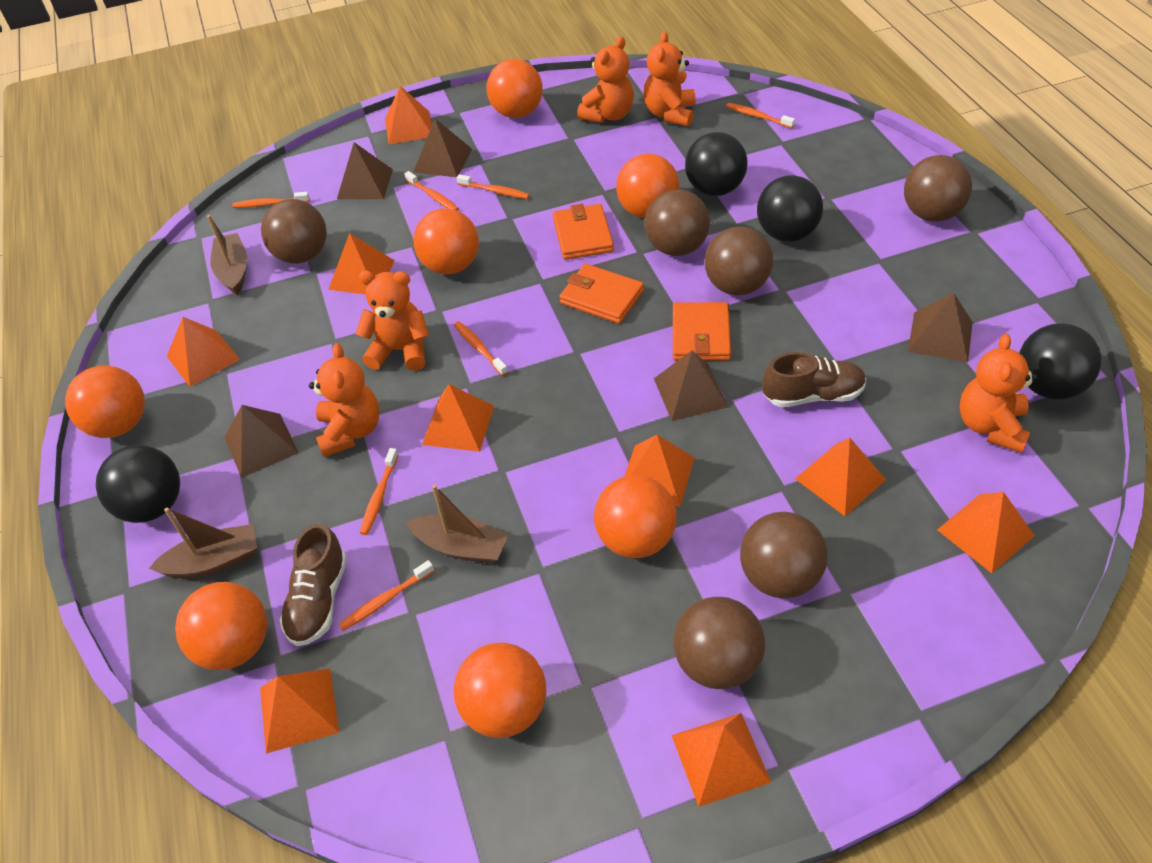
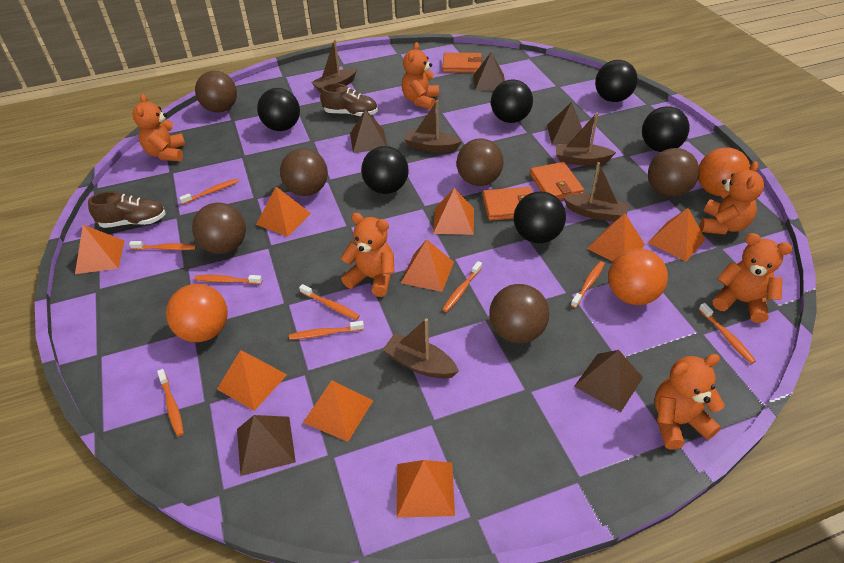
black ball: 4 -> 6
brown boat: 3 -> 5
orange ball: 7 -> 3
orange teddy bear: 5 -> 6
orange toothbrush: 7 -> 9

